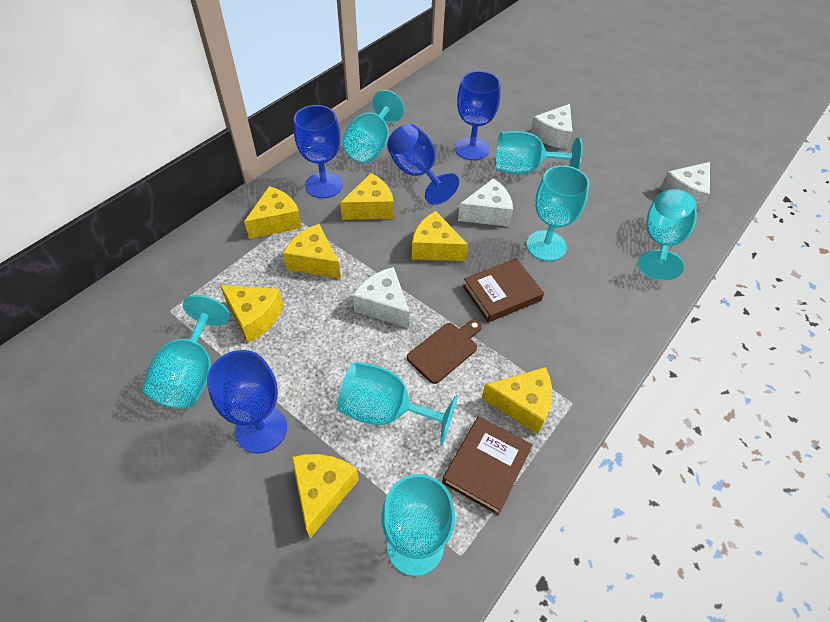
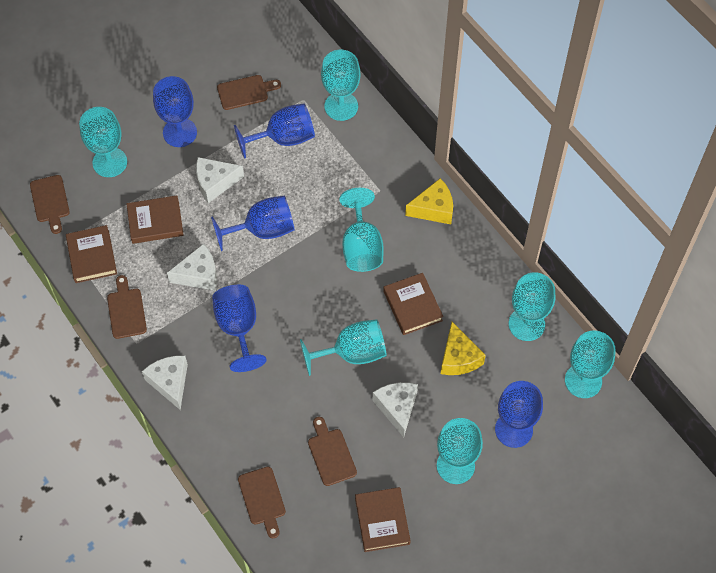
blue goblet: 4 -> 5
brown book: 2 -> 4
brown cutting board: 1 -> 5
yellow cheese: 7 -> 2

